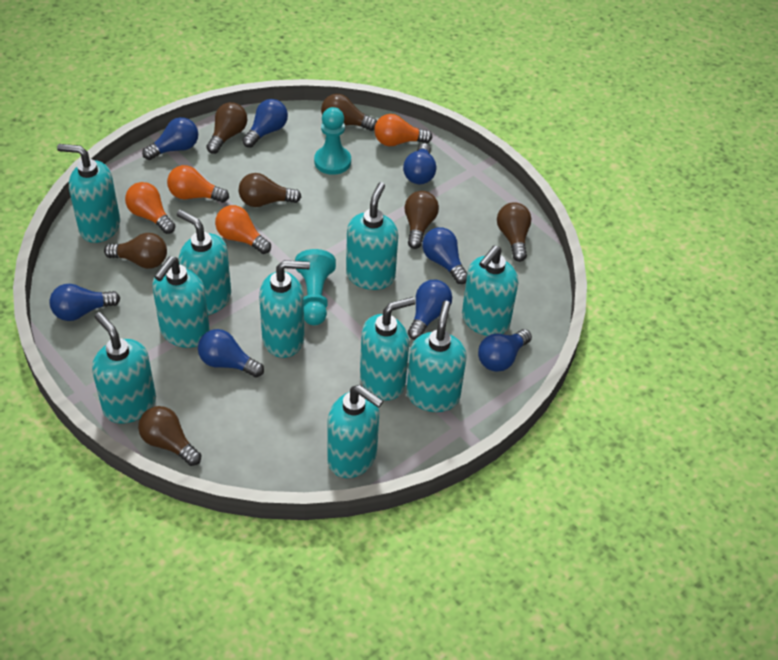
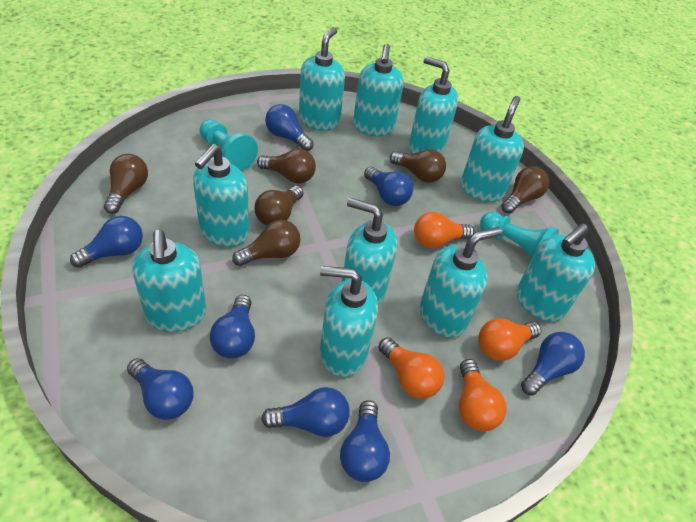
brown light bulb: 7 -> 6

